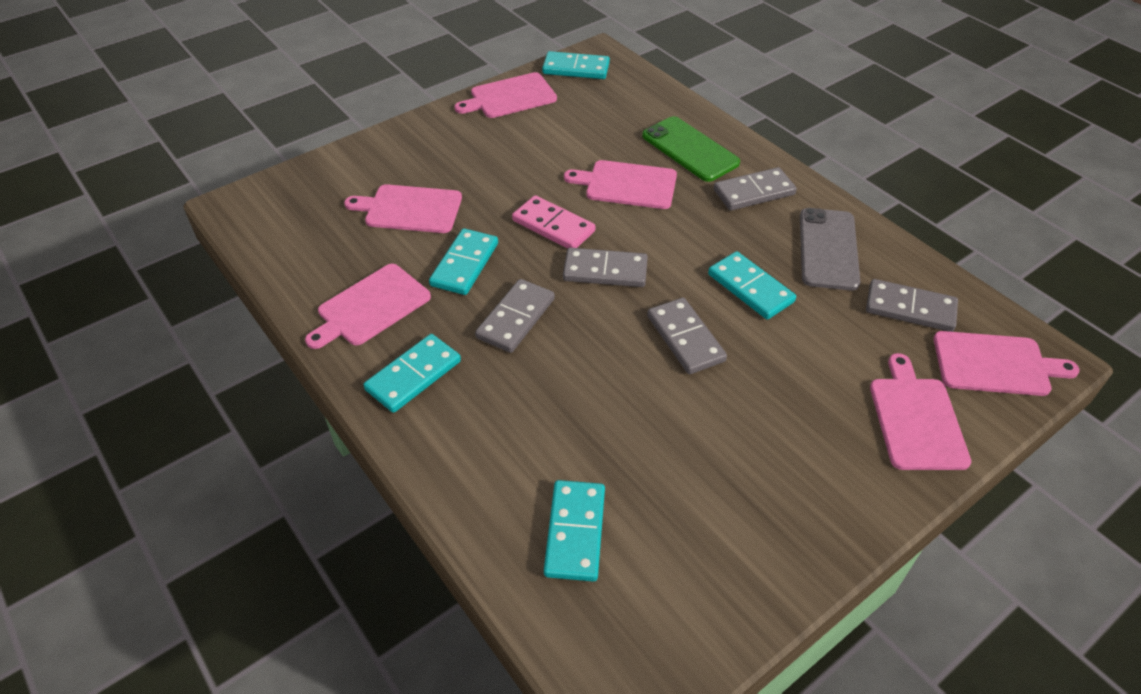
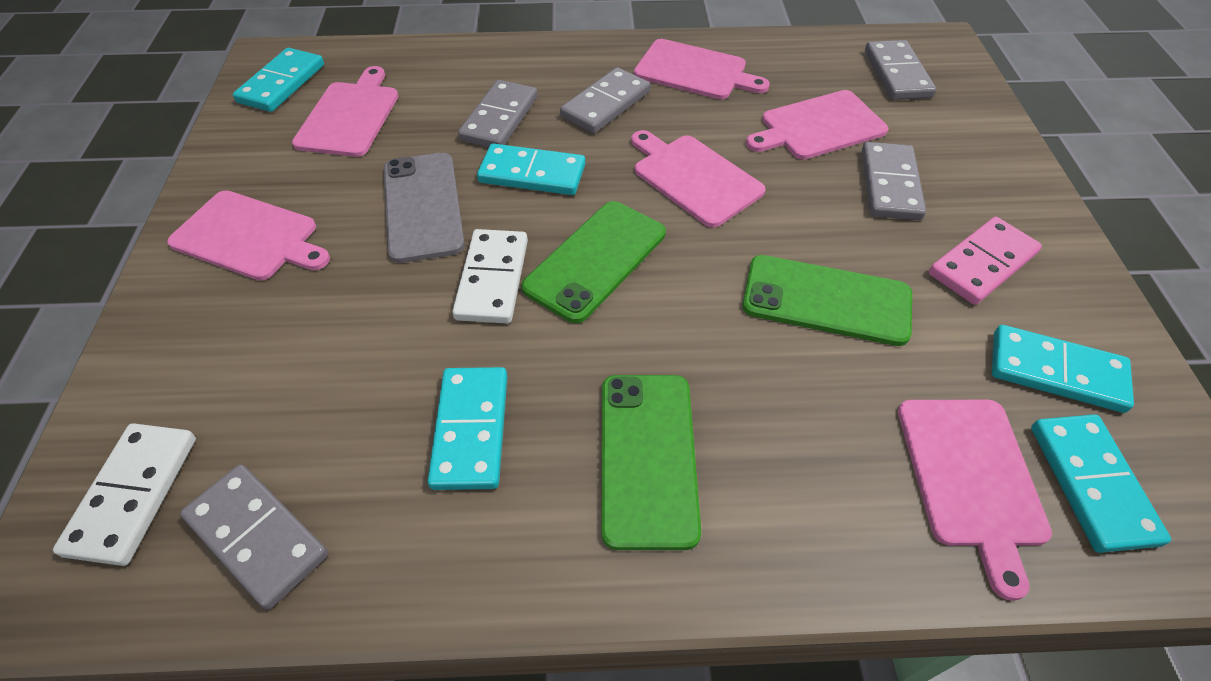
green phone: 1 -> 3
white domino: 0 -> 2

